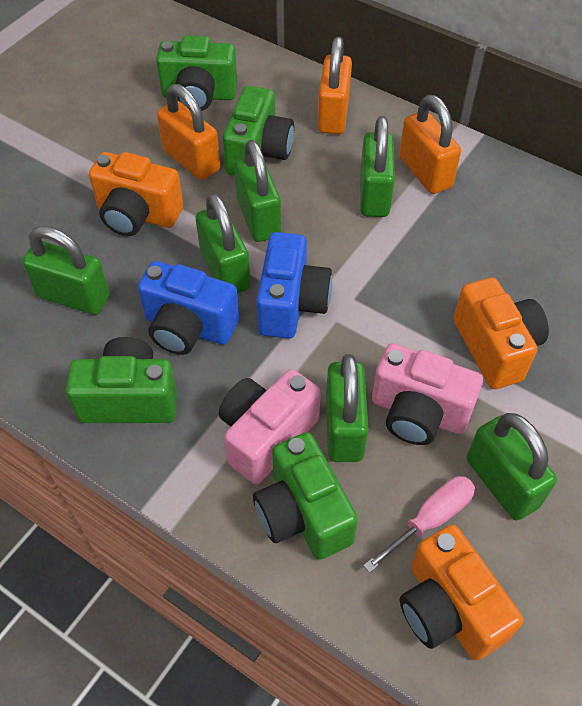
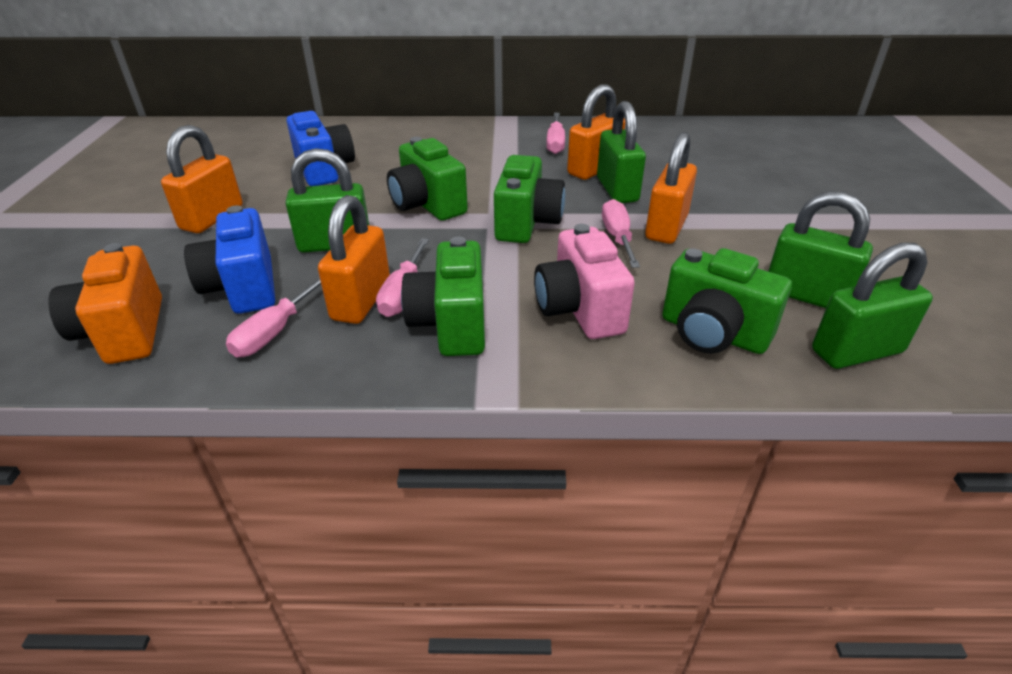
green padlock: 6 -> 4
orange camera: 3 -> 1
orange padlock: 3 -> 4
pink camera: 2 -> 1
pink screwdriver: 1 -> 4

